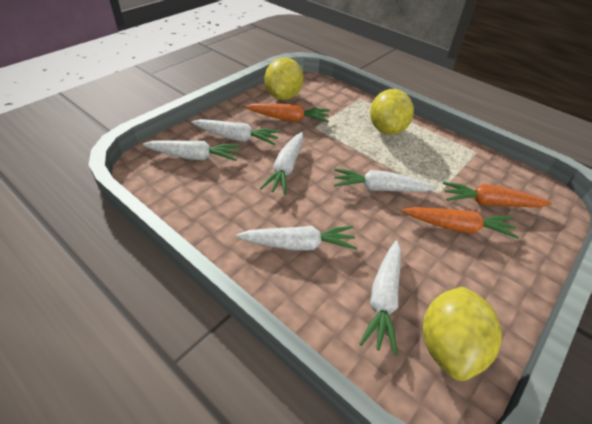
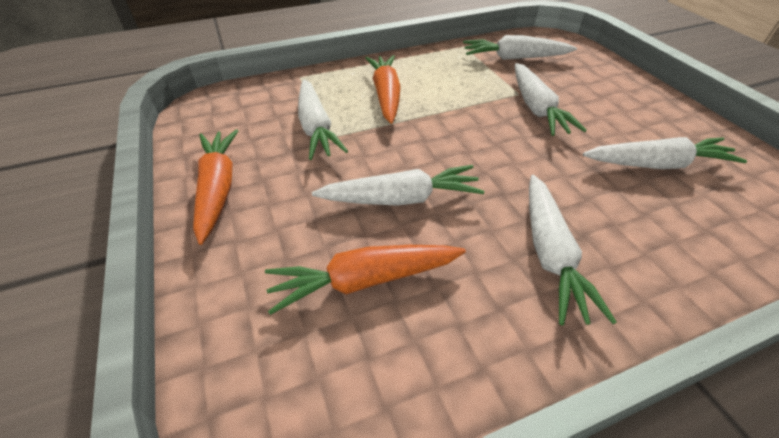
yellow lemon: 3 -> 0

